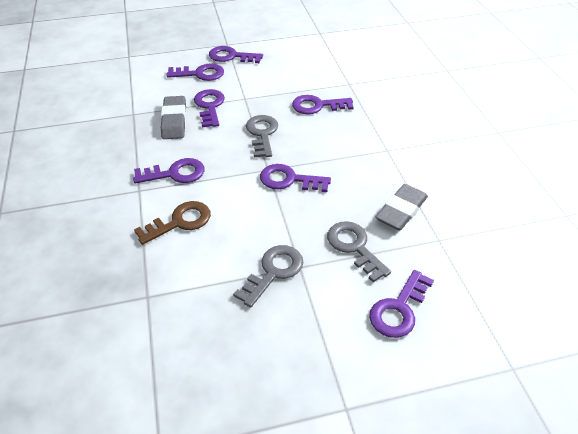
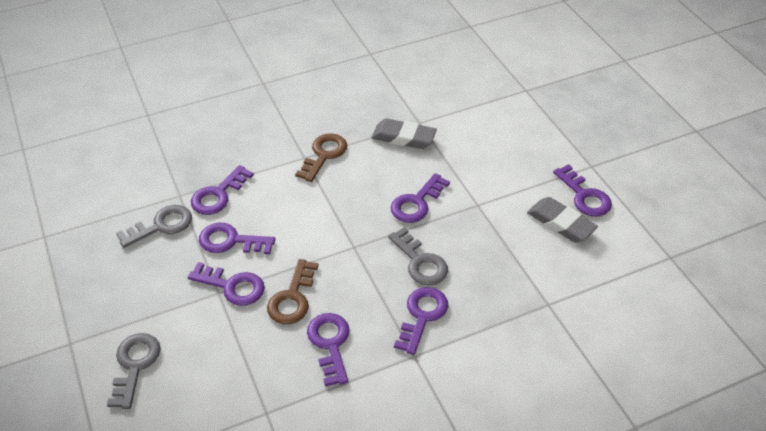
brown key: 1 -> 2

